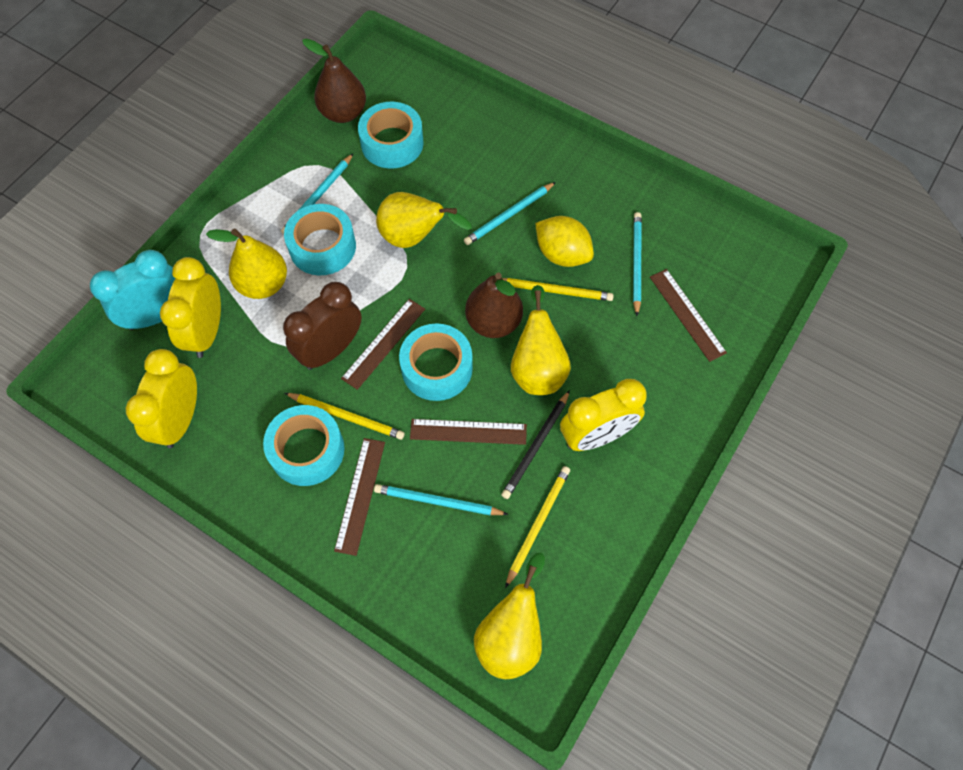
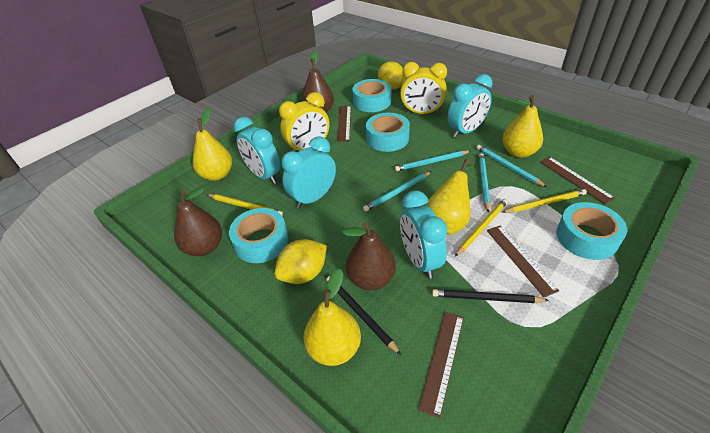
black pencil: 1 -> 2
brown clock: 1 -> 0
brown pear: 2 -> 3
turquoise clock: 1 -> 4
yellow clock: 3 -> 2
yellow lemon: 1 -> 2

